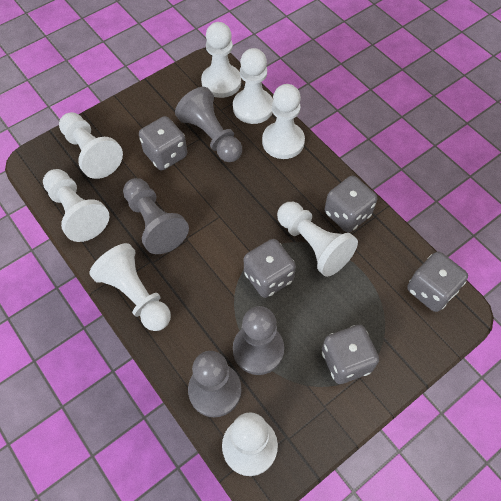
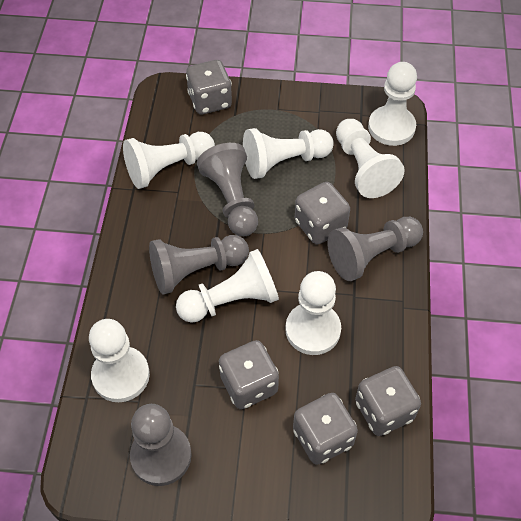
white pawn: 8 -> 7

